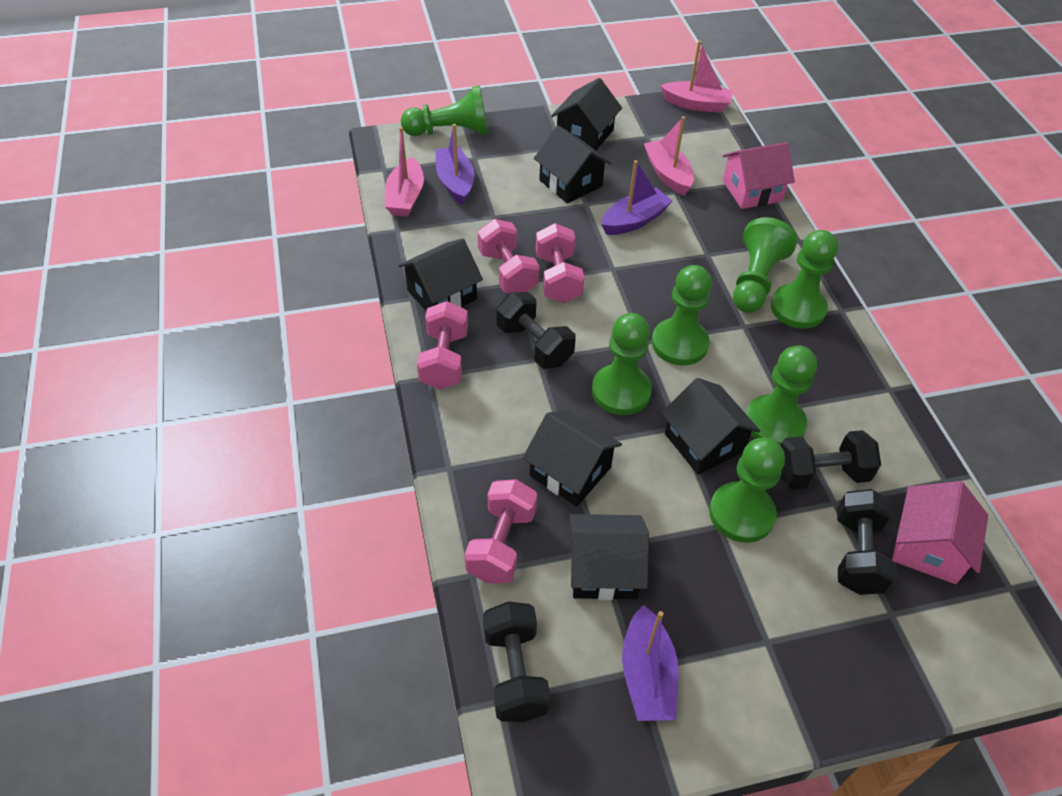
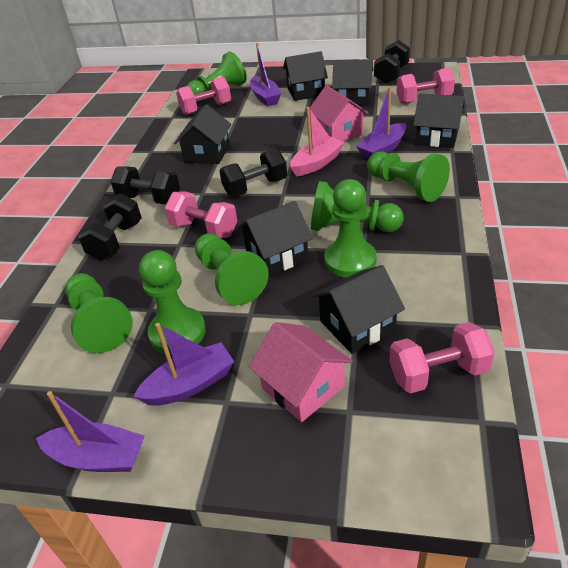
pink boat: 3 -> 1
purple boat: 3 -> 4

